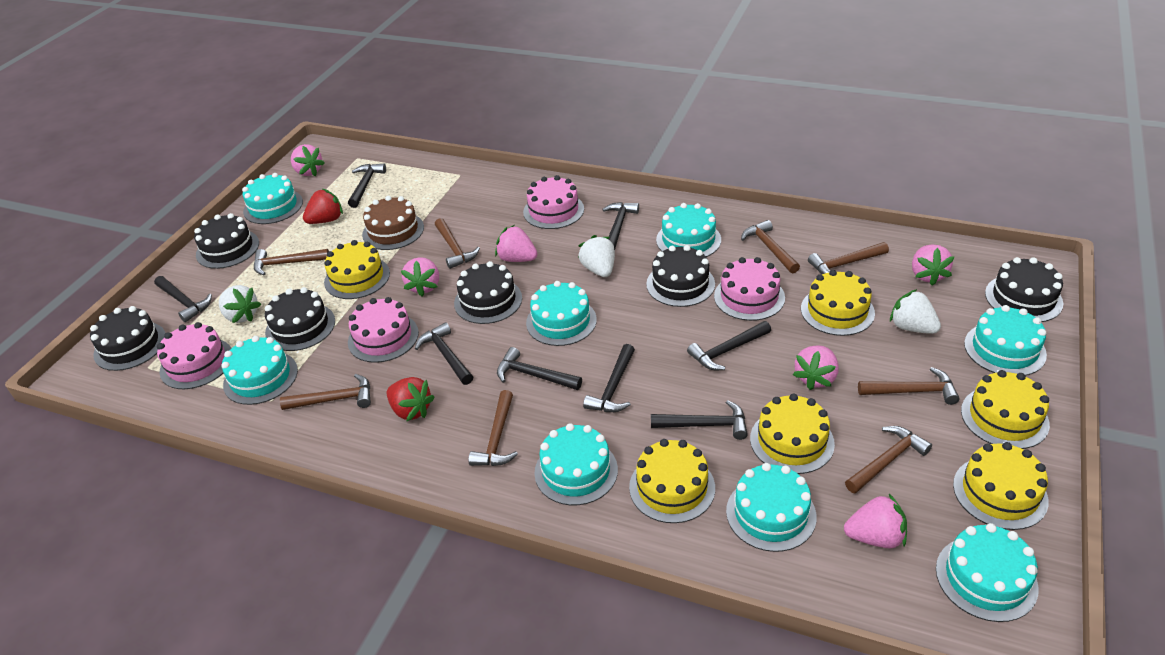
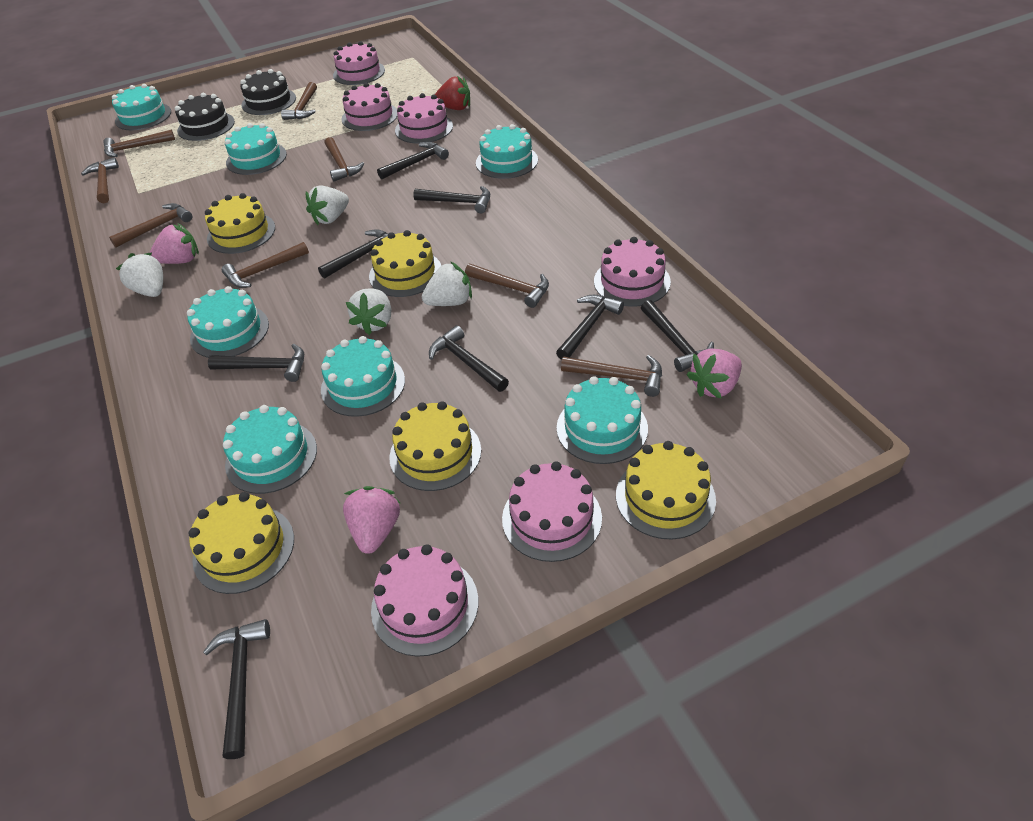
black cake: 6 -> 2
brown cake: 1 -> 0
pink cake: 4 -> 6
pink strawberry: 6 -> 3
red strawberry: 2 -> 1
turquoise cake: 8 -> 7
white strawberry: 3 -> 4
yellow cake: 6 -> 5

